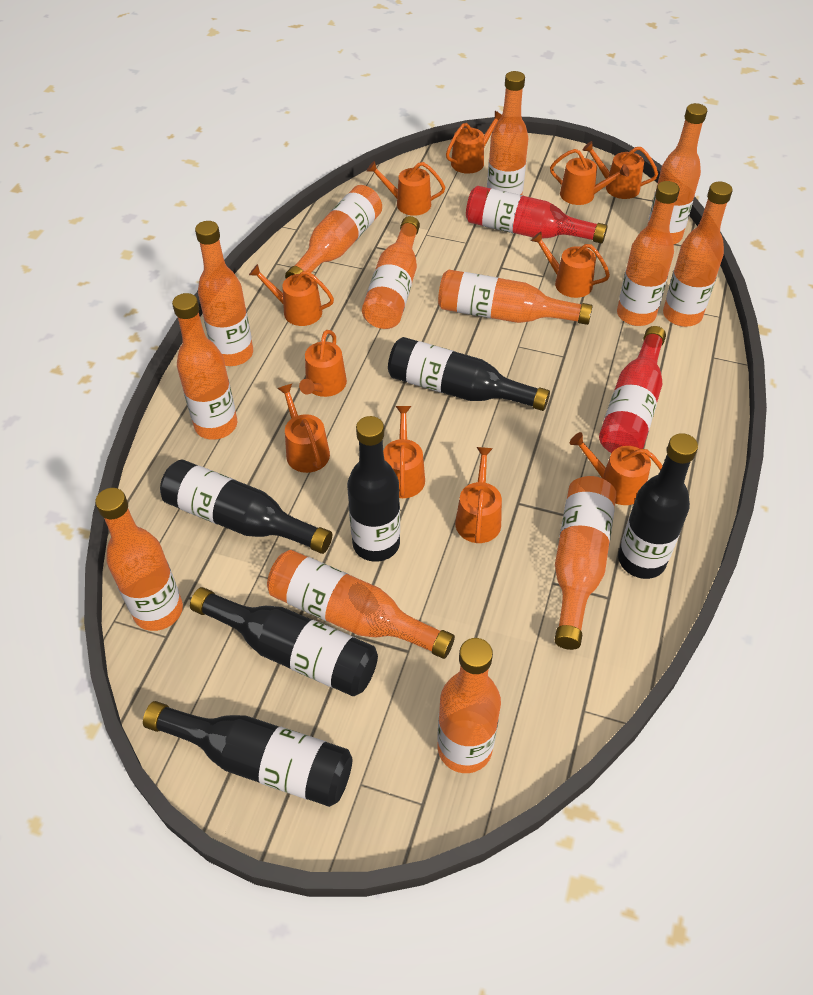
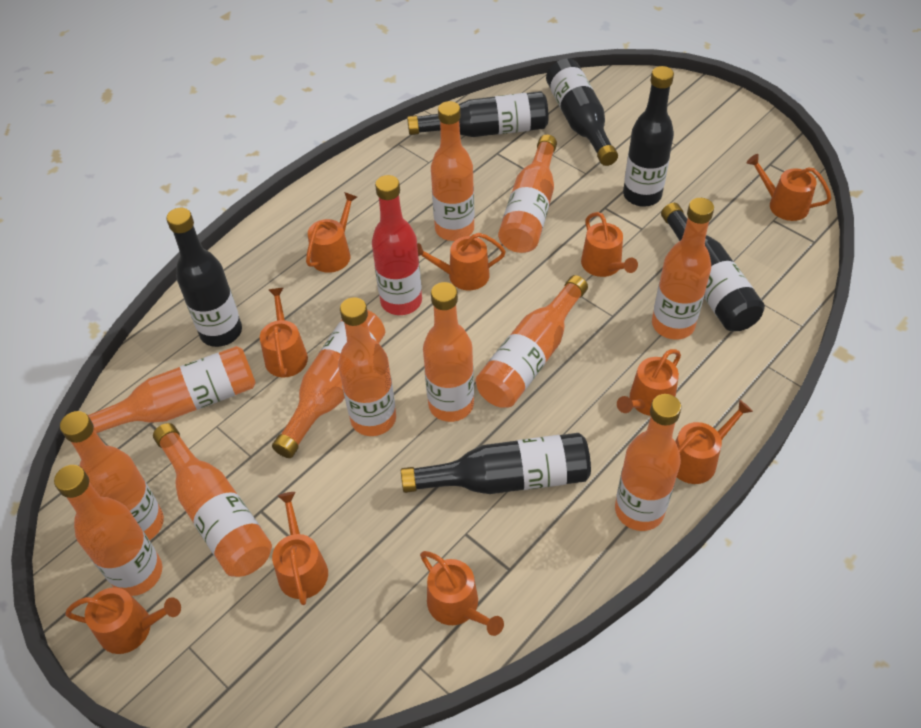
orange bottle: 13 -> 12
orange watering can: 11 -> 10
red bottle: 2 -> 1

